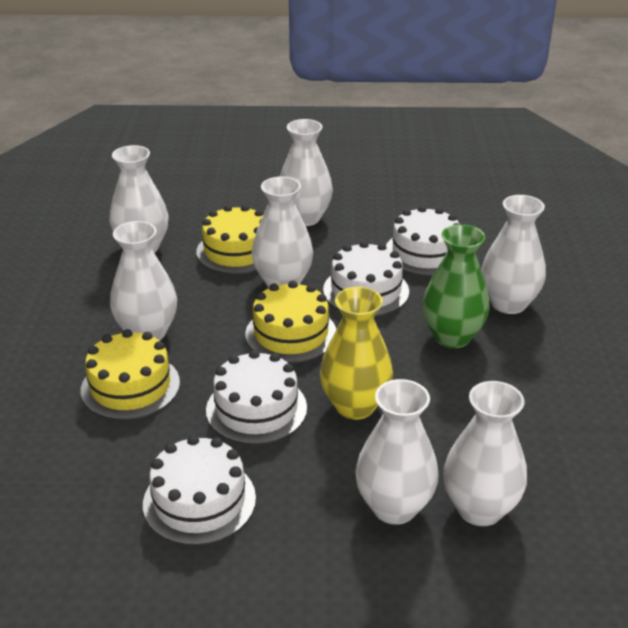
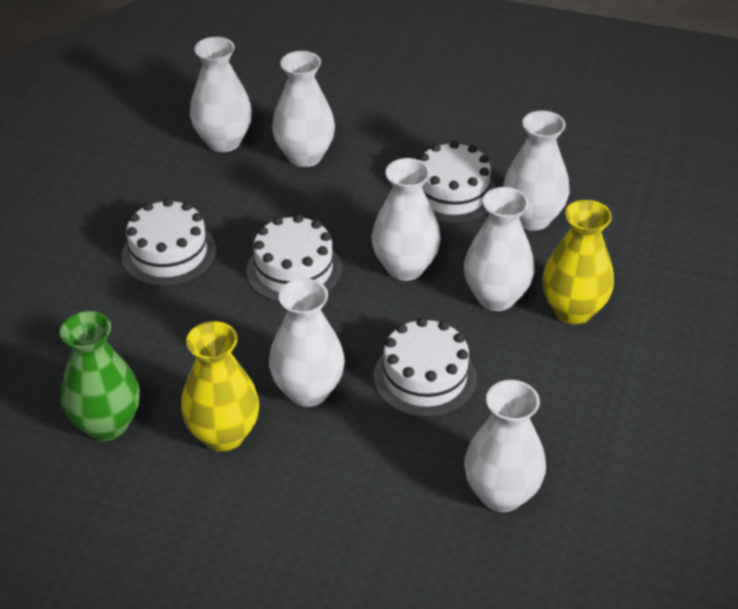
yellow cake: 3 -> 0
yellow vase: 1 -> 2

